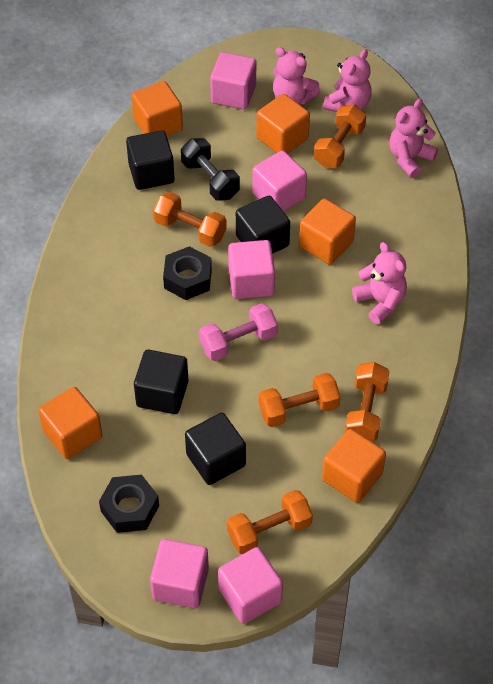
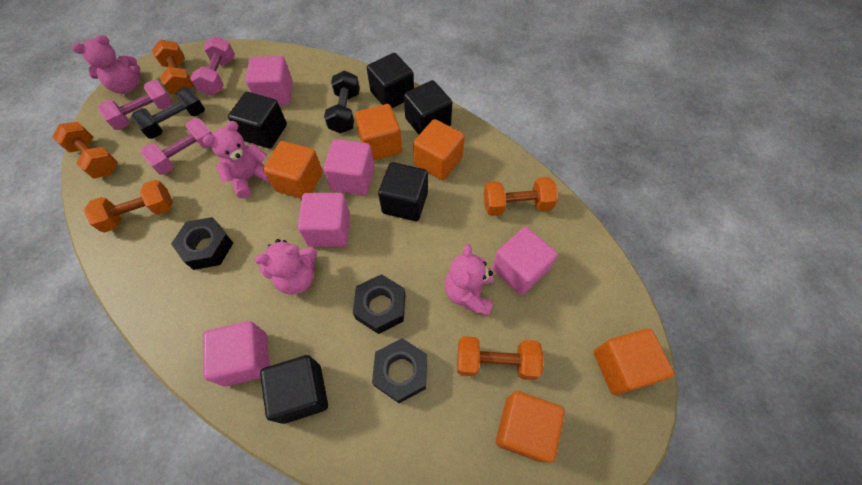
black cube: 4 -> 5
black dumbbell: 1 -> 2
black nut: 2 -> 3
pink dumbbell: 1 -> 3

